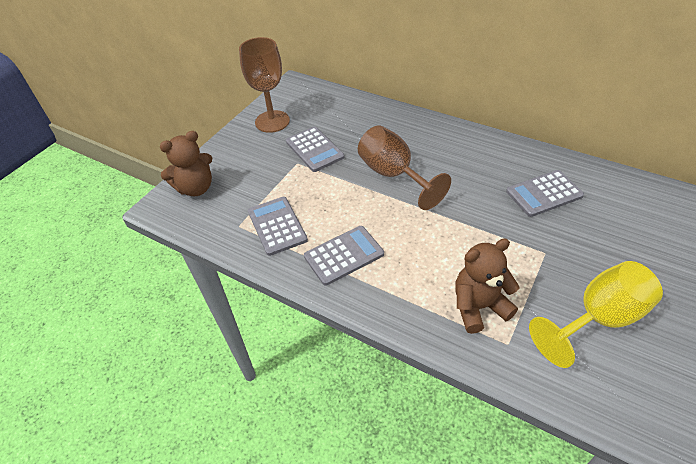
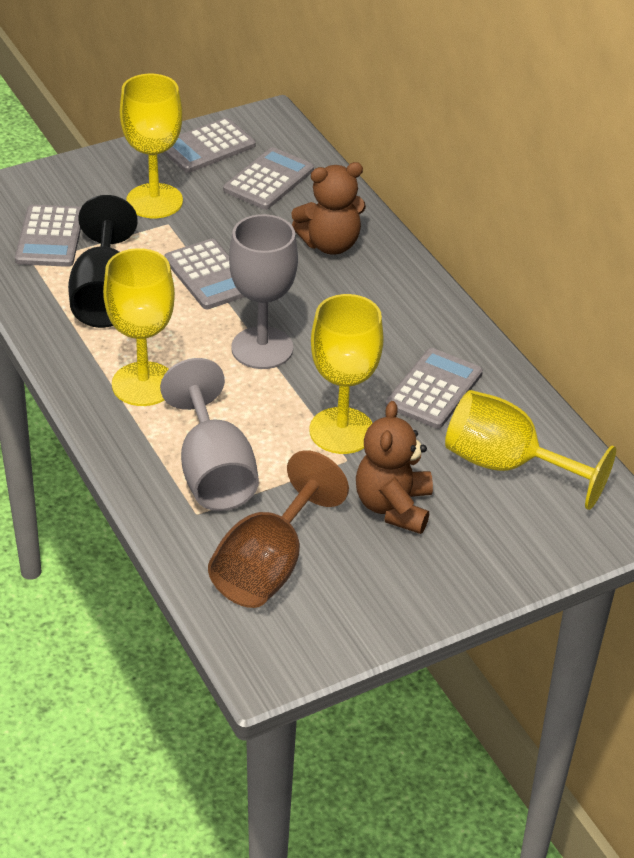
black goblet: 0 -> 1
brown goblet: 2 -> 1
grey calculator: 4 -> 5
grey goblet: 0 -> 2
yellow goblet: 1 -> 4

